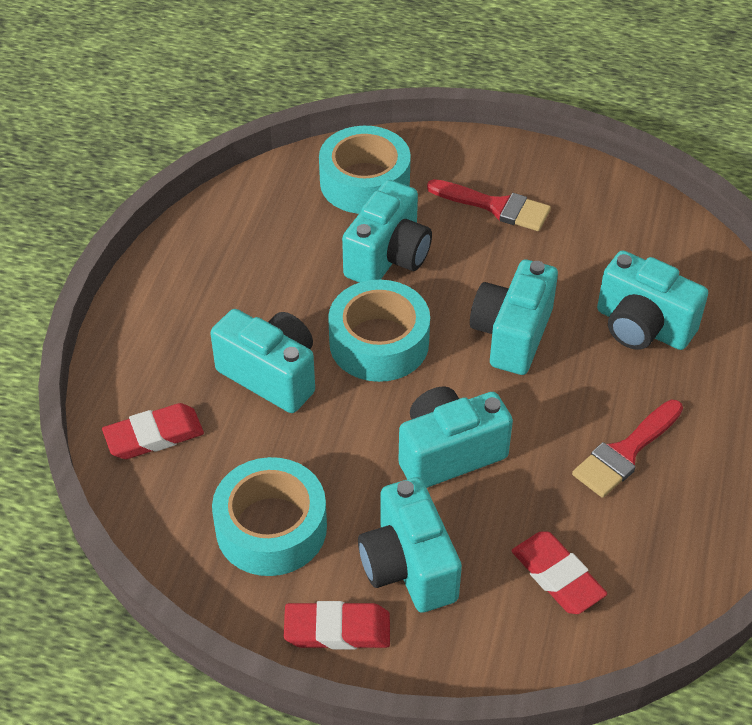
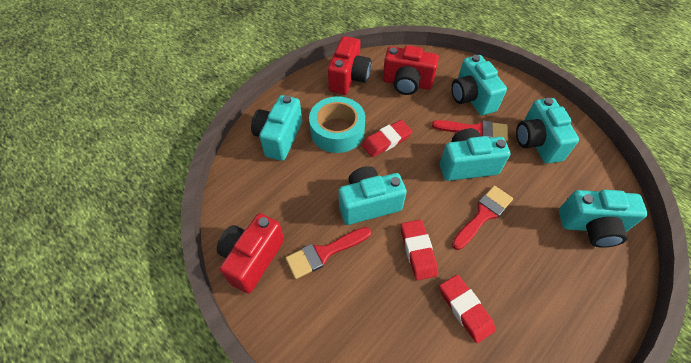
red brush: 2 -> 3
red camera: 0 -> 3
turquoise tape: 3 -> 1

